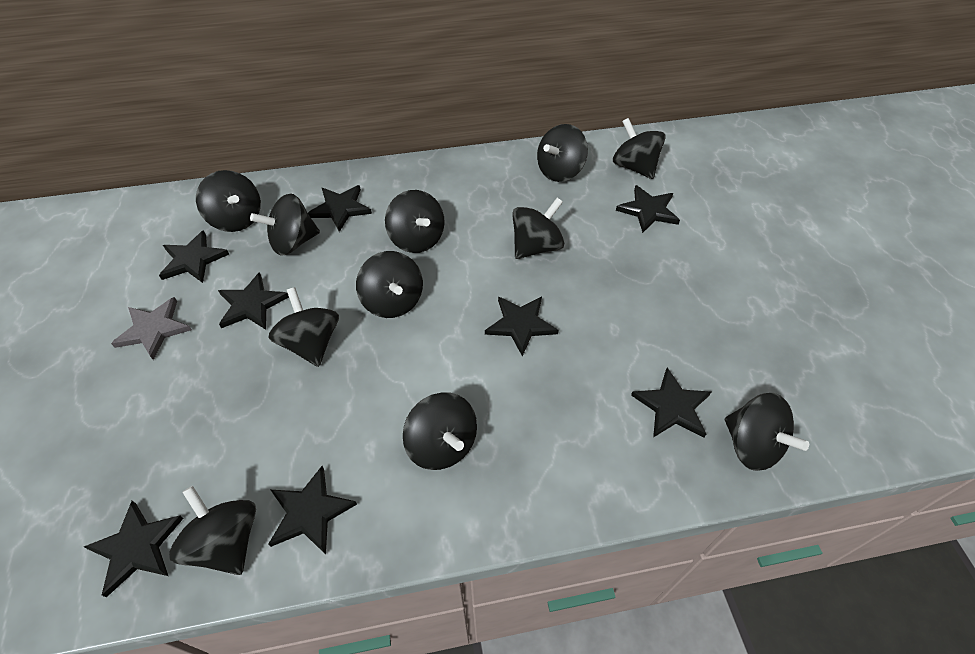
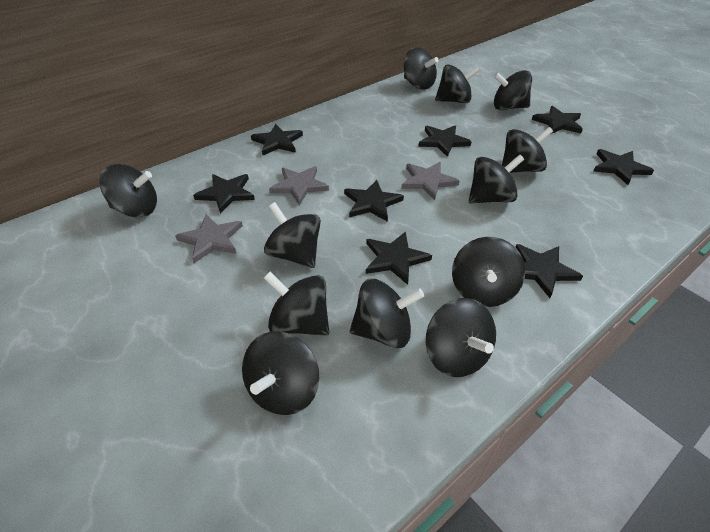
black spinning top: 11 -> 12
grey star: 1 -> 3

